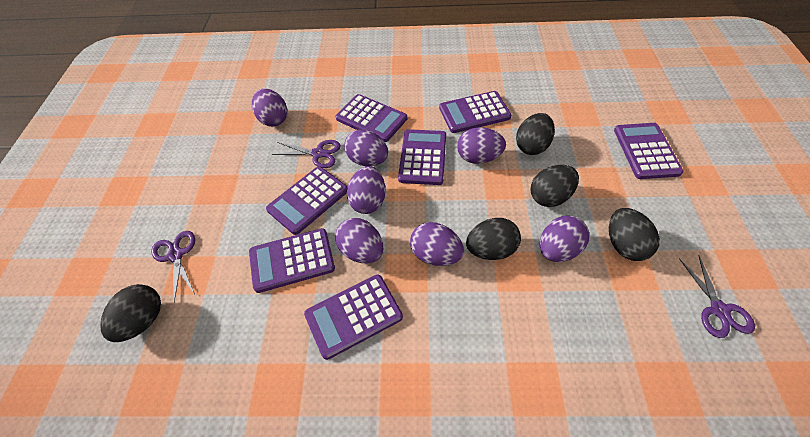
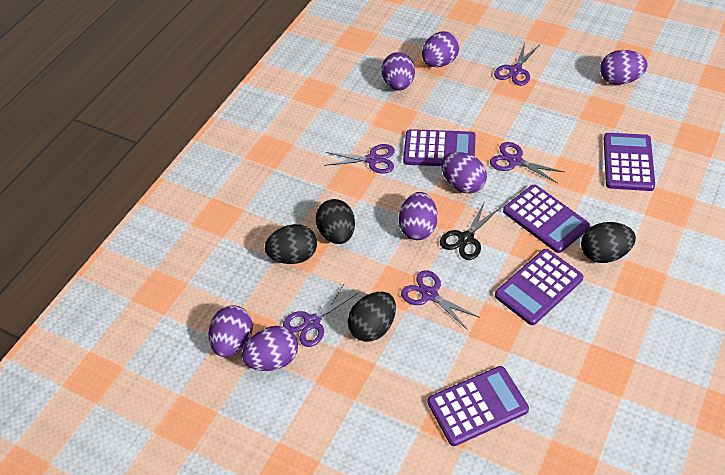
black egg: 5 -> 4
black scissors: 0 -> 1
purple calculator: 7 -> 5
purple scissors: 3 -> 5

